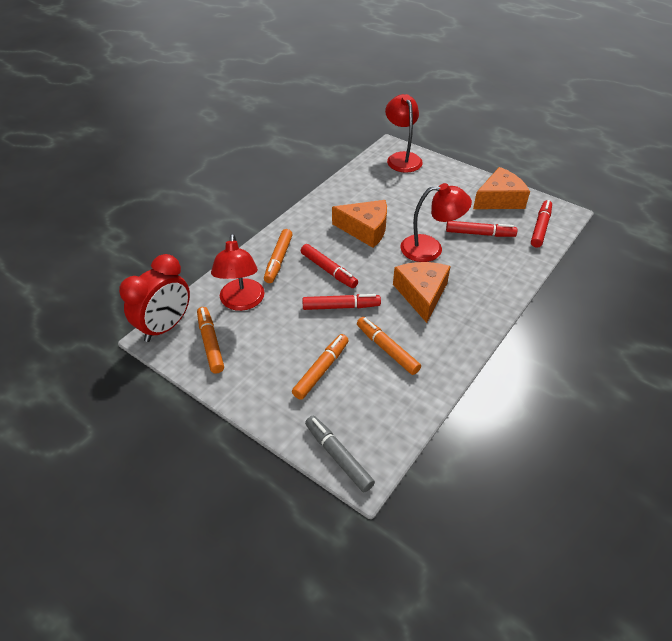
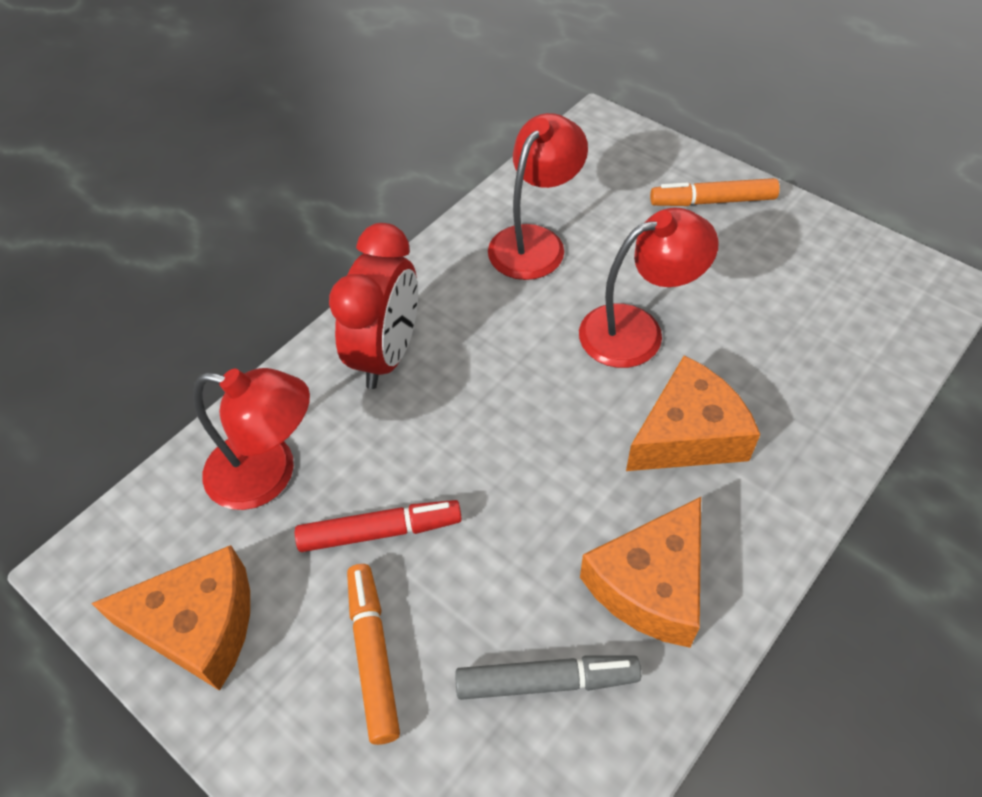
orange marker: 4 -> 2
red marker: 4 -> 1

